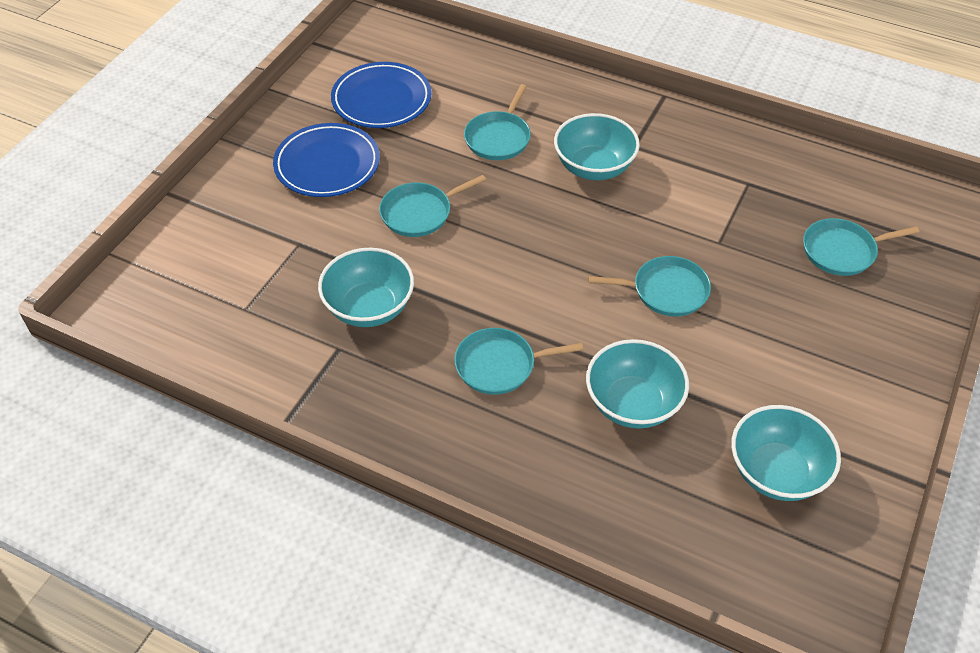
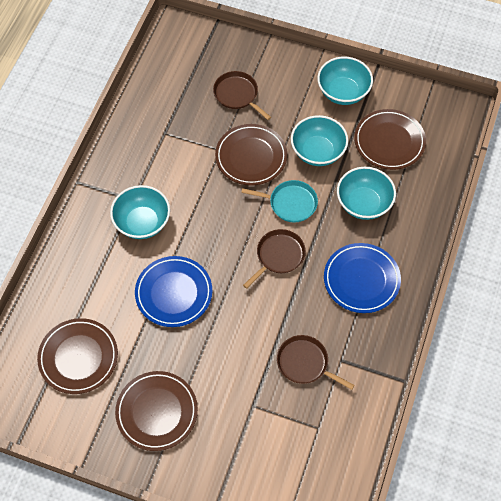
brown pan: 0 -> 3
brown plate: 0 -> 4
turquoise pan: 5 -> 1

